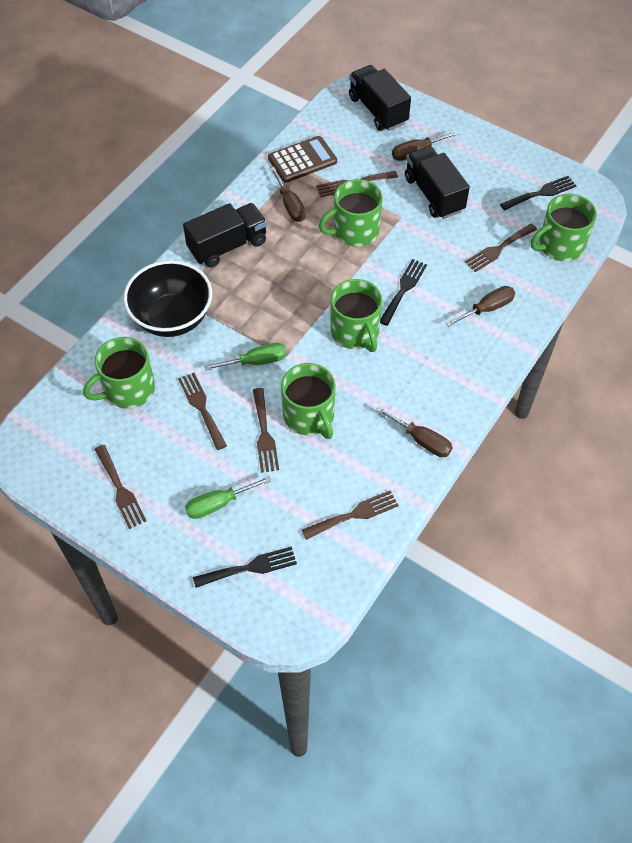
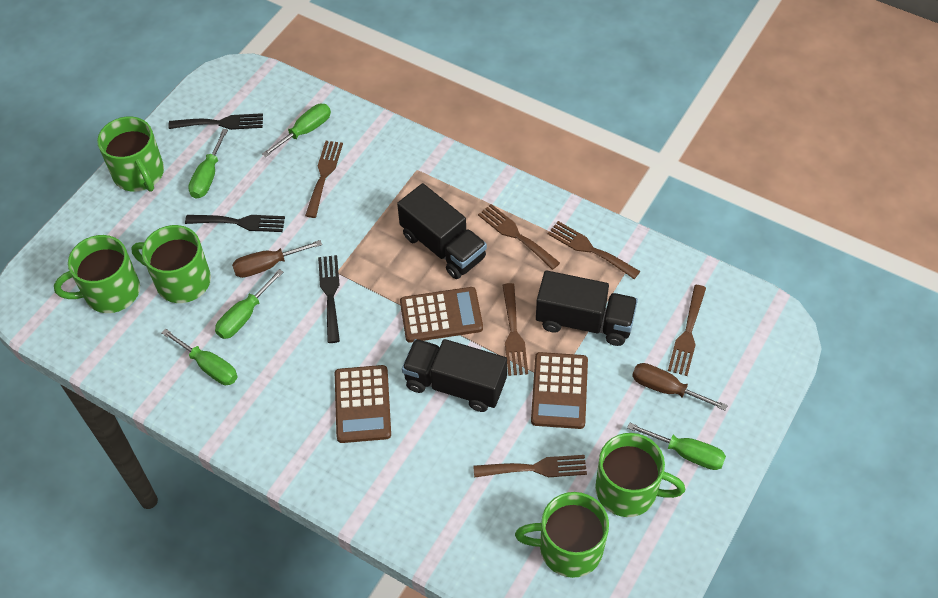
black bowl: 1 -> 0
brown calculator: 1 -> 3
brown screwdriver: 4 -> 2
green screwdriver: 2 -> 5

